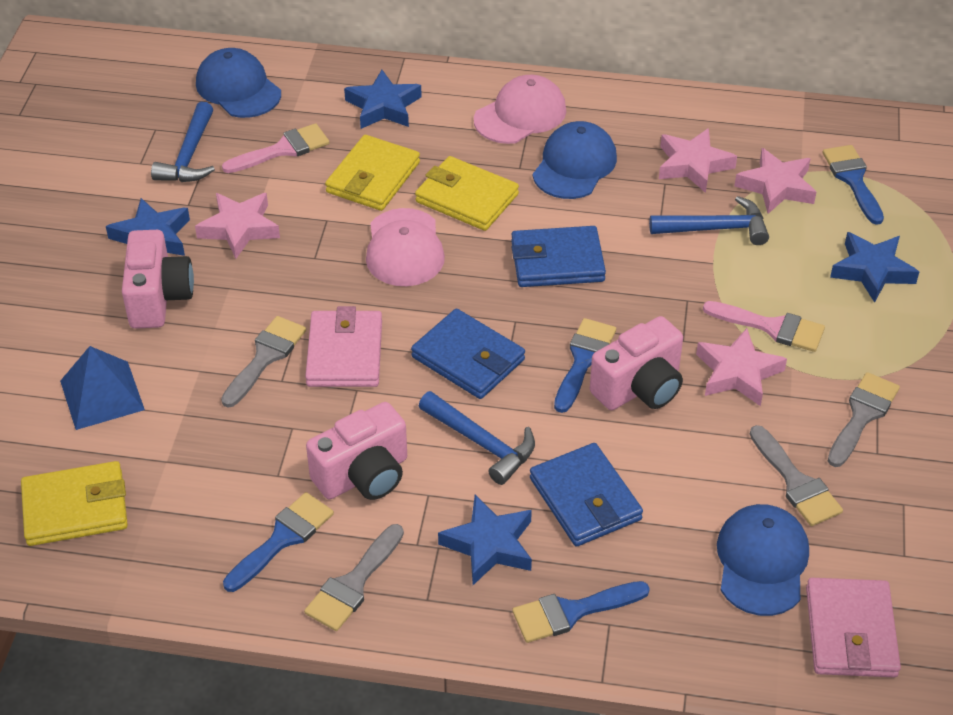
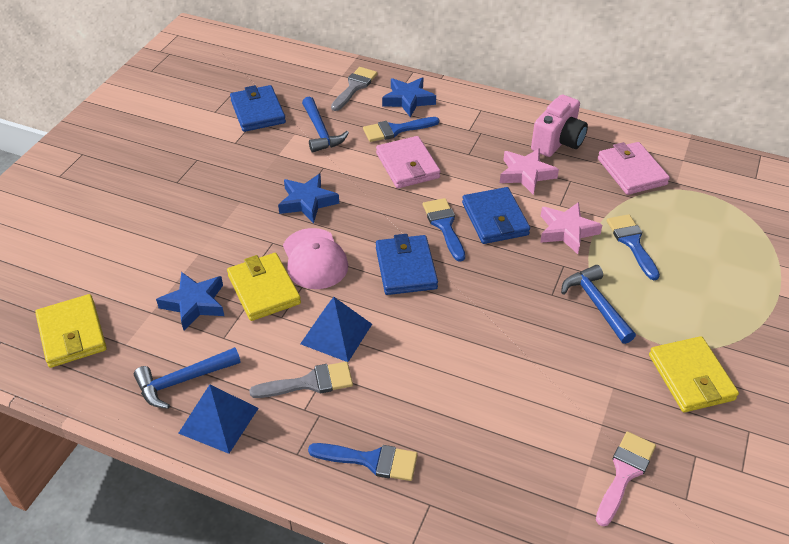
blue cap: 3 -> 0
blue pyramid: 1 -> 2
blue star: 4 -> 3
grey brush: 4 -> 2
pink brush: 2 -> 1
pink camera: 3 -> 1
pink cap: 2 -> 1
pink star: 4 -> 2

